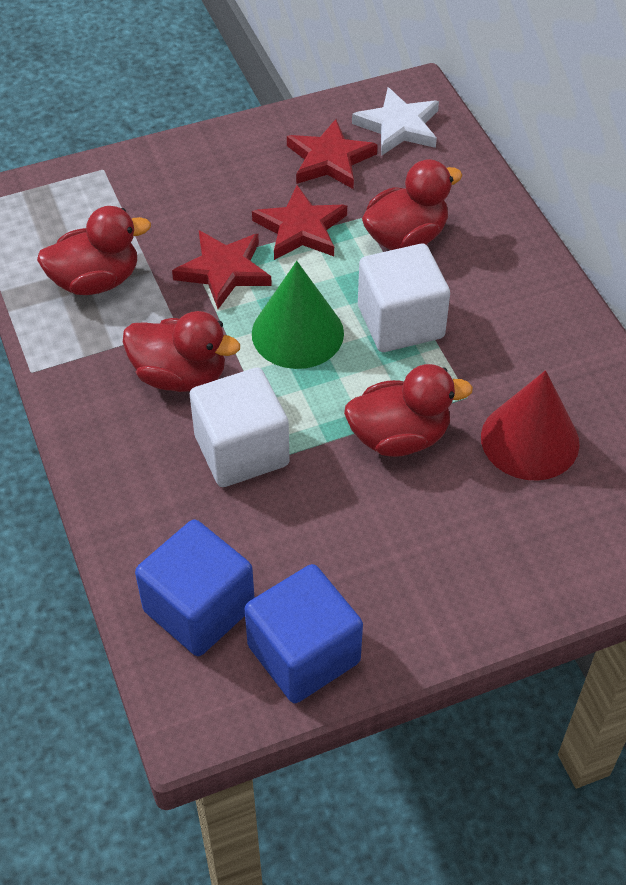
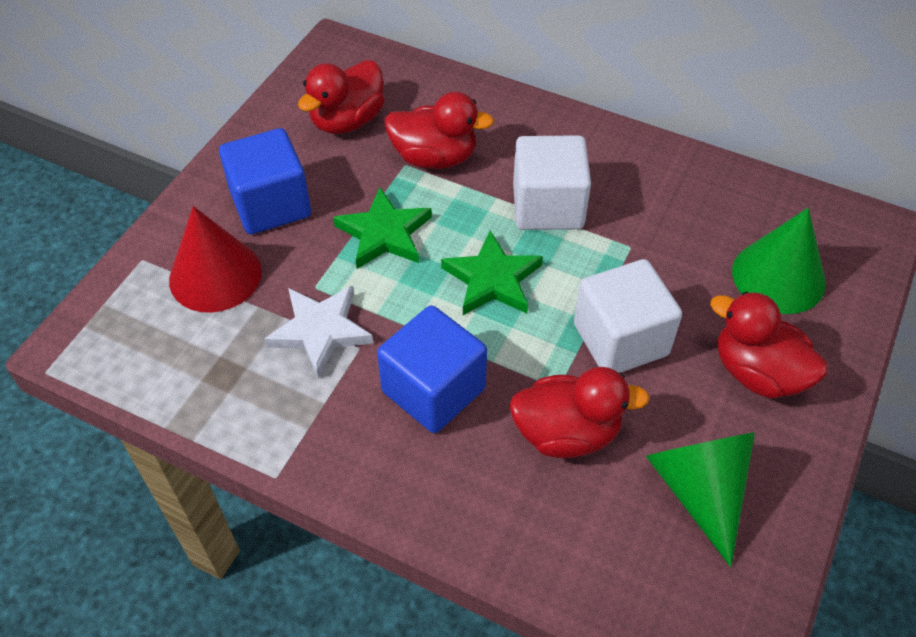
green cone: 1 -> 2
green star: 0 -> 2
red star: 3 -> 0

